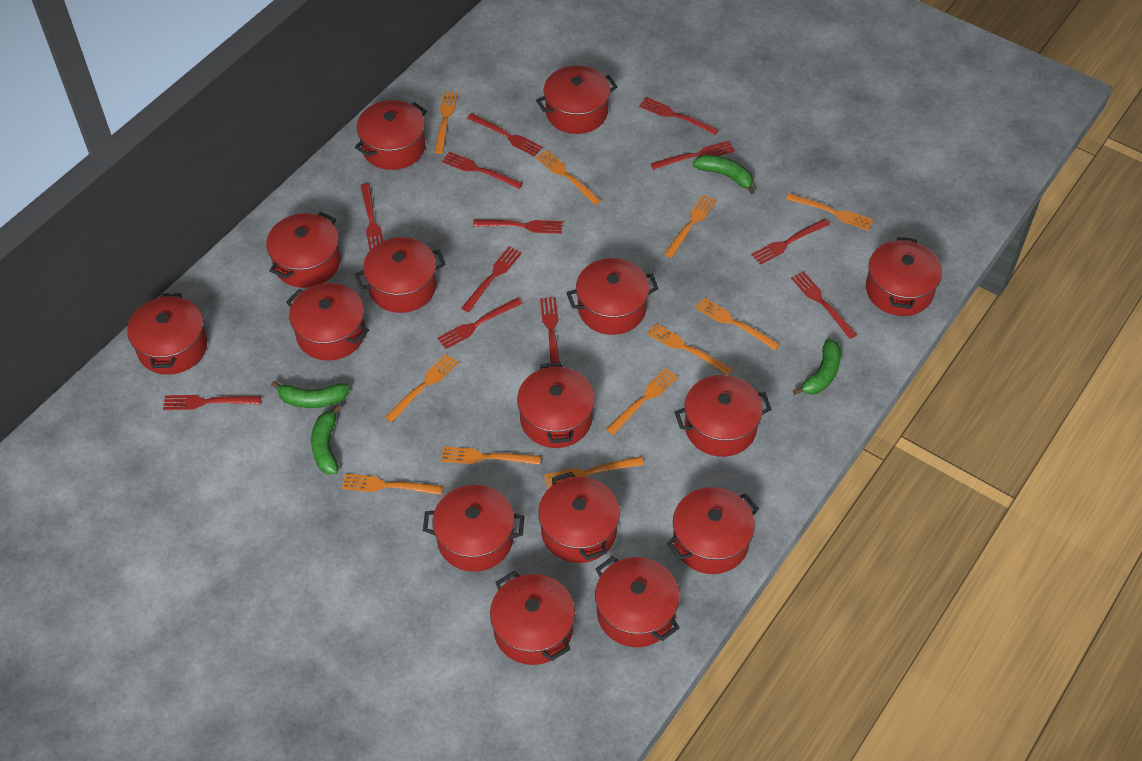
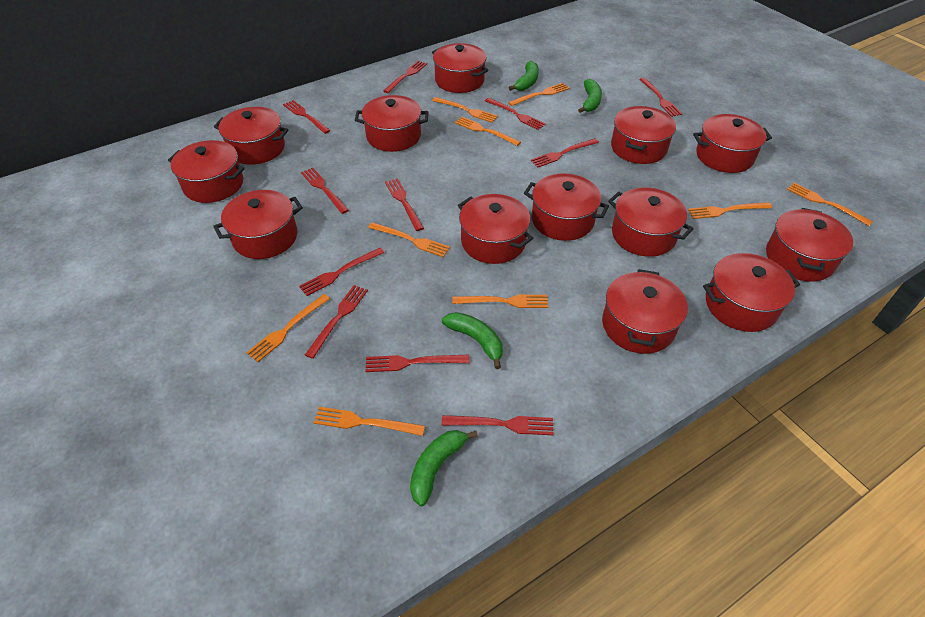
orange fork: 11 -> 9
red fork: 12 -> 11
red pot: 15 -> 13

